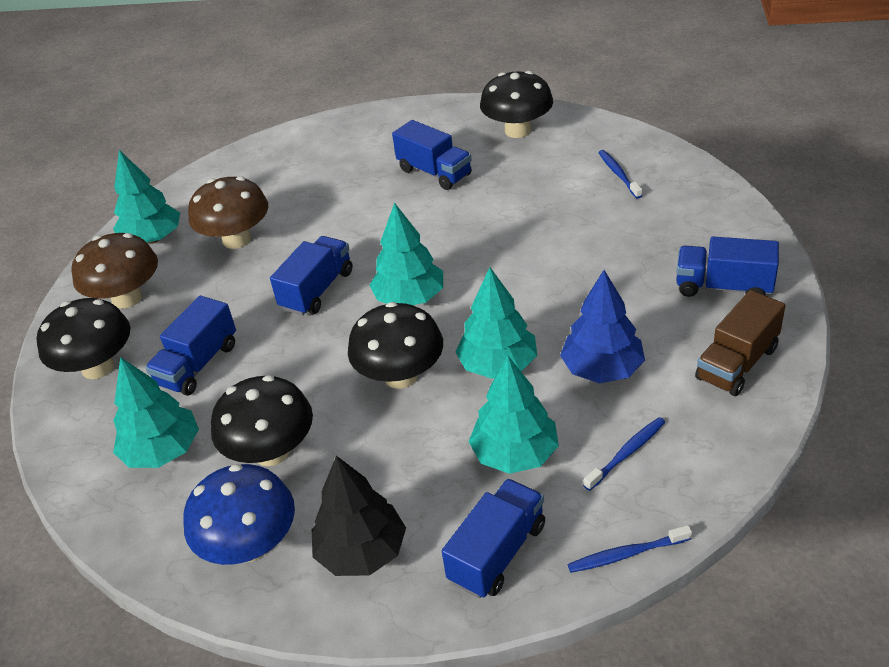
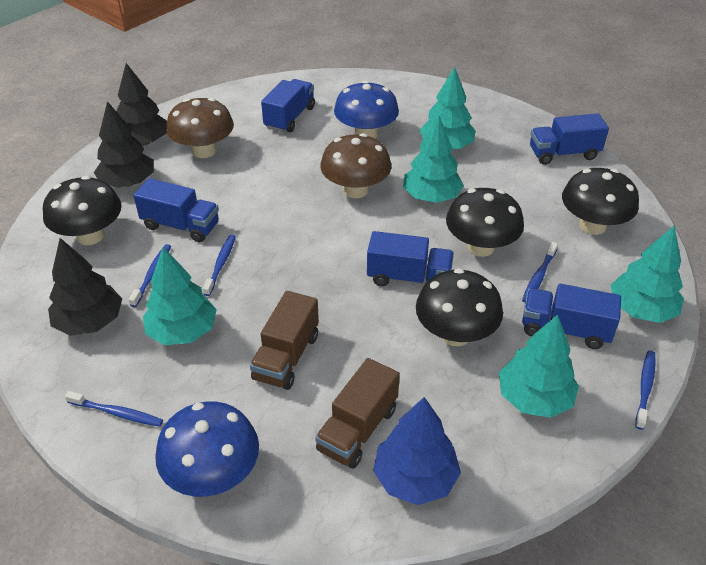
black tree: 1 -> 3
blue mushroom: 1 -> 2
blue toothbrush: 3 -> 5
brown truck: 1 -> 2

